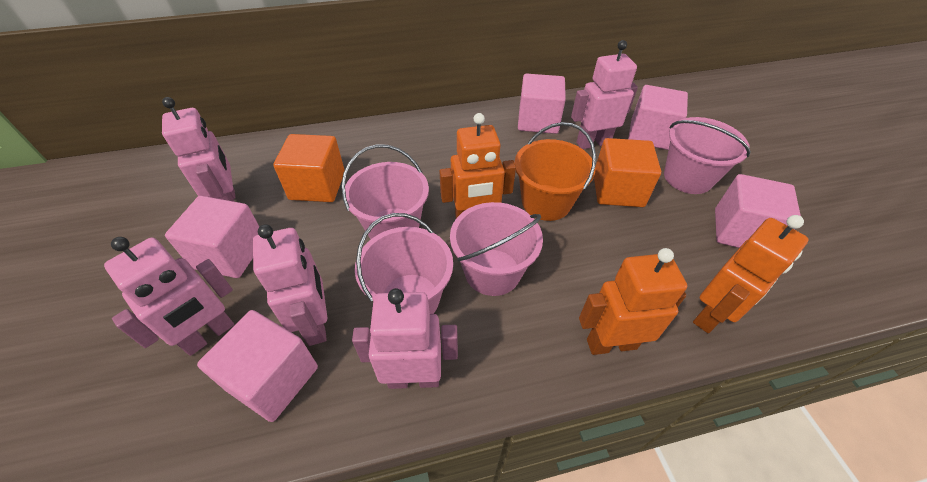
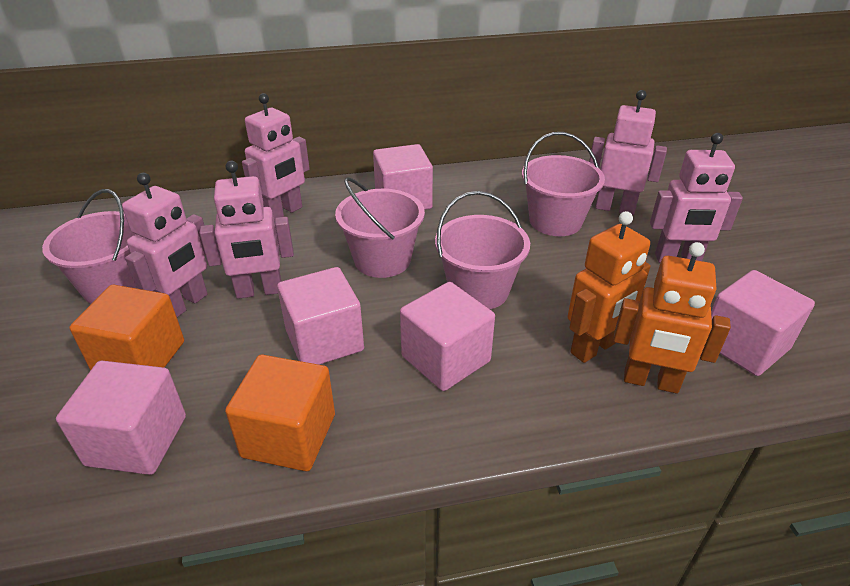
orange bucket: 1 -> 0
orange robot: 3 -> 2

